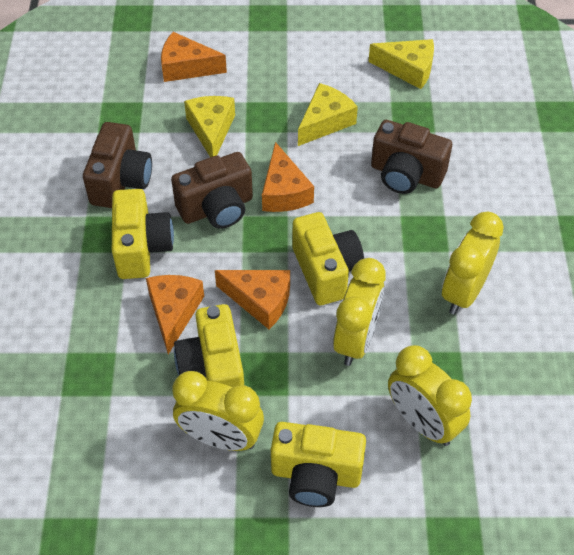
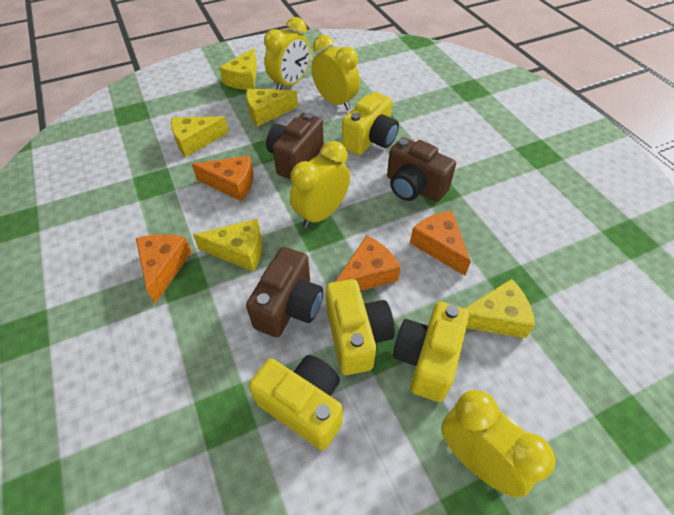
yellow cheese: 3 -> 5

